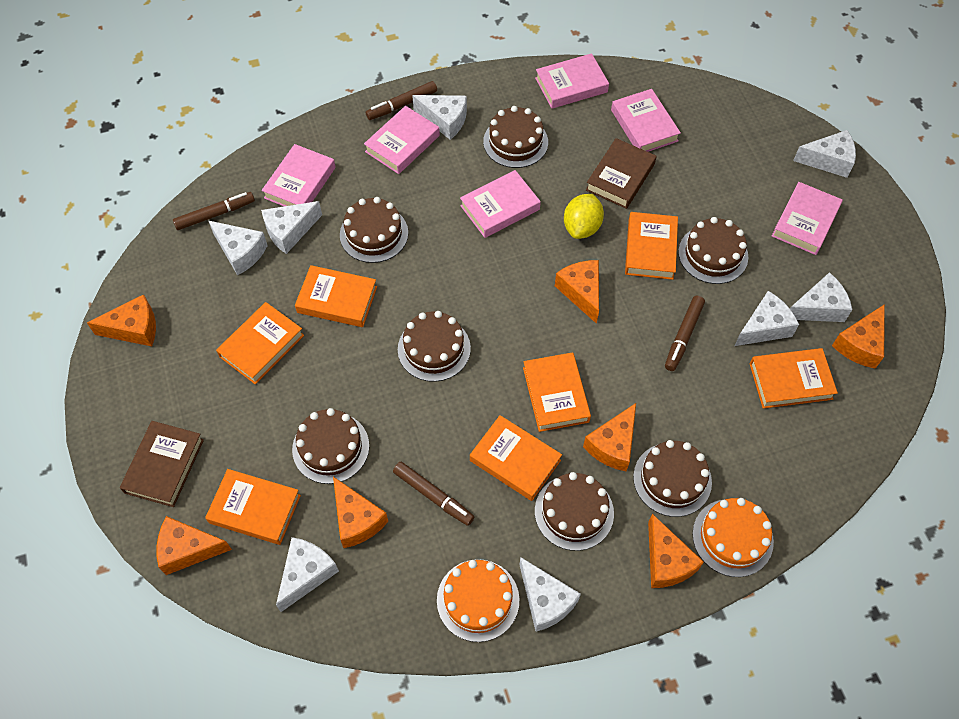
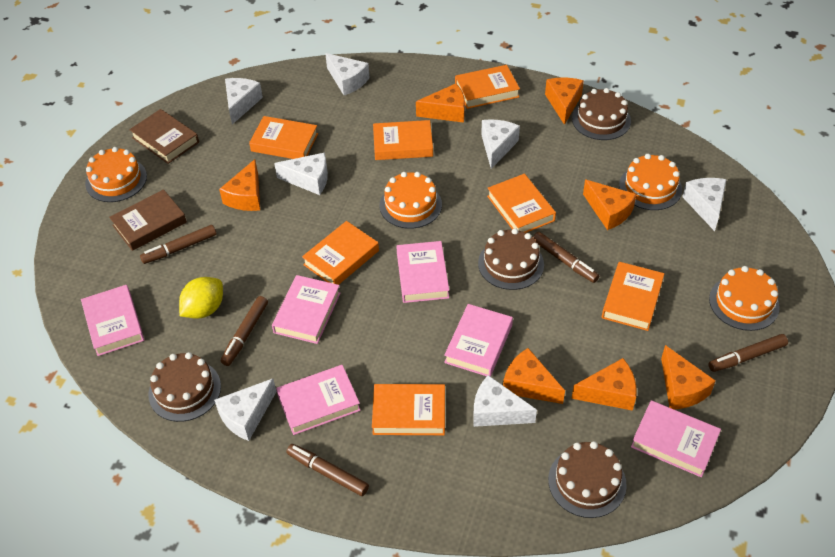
brown cake: 7 -> 4
brown marker: 4 -> 5
orange cake: 2 -> 4
white cheese: 8 -> 7

